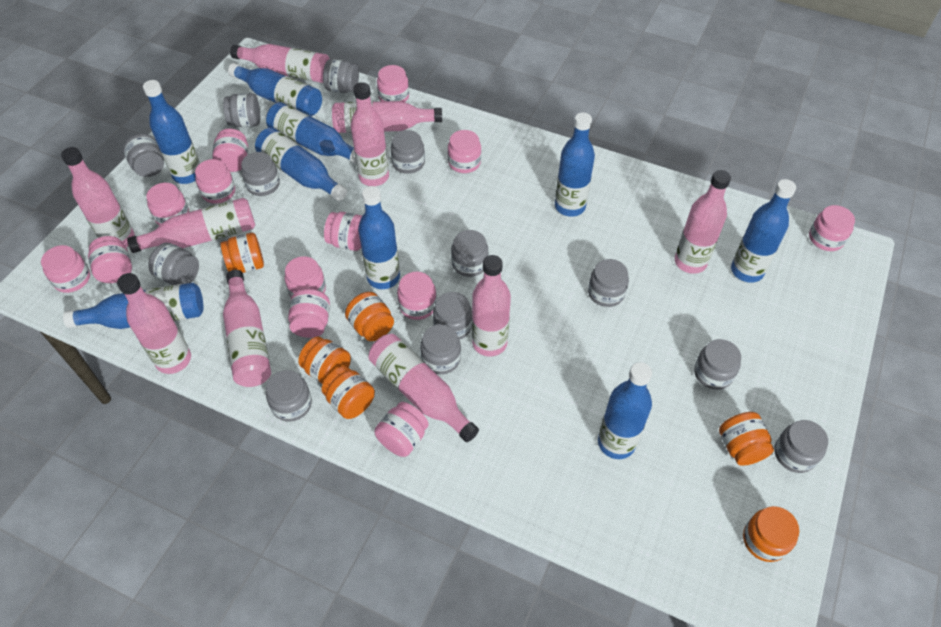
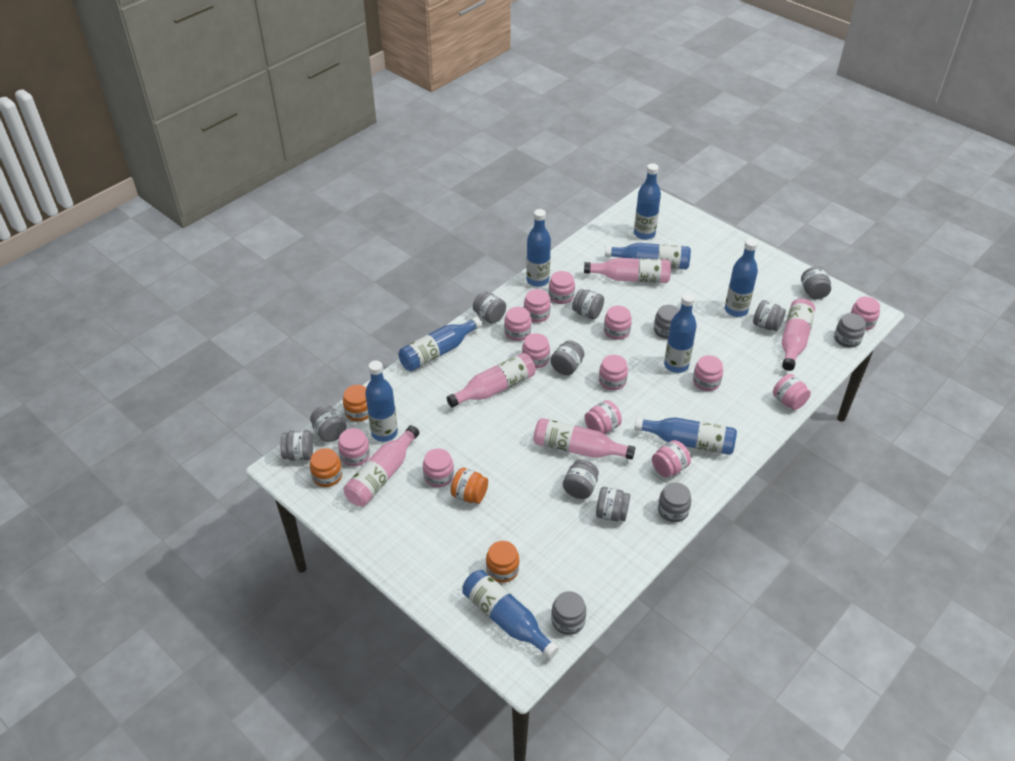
orange jar: 6 -> 4
pink bottle: 10 -> 5

